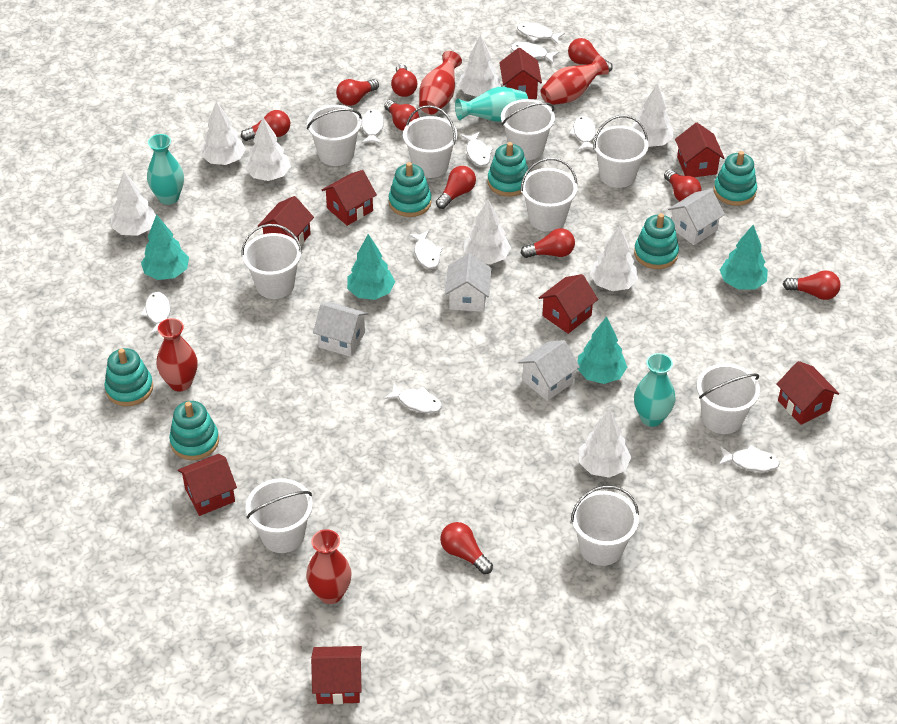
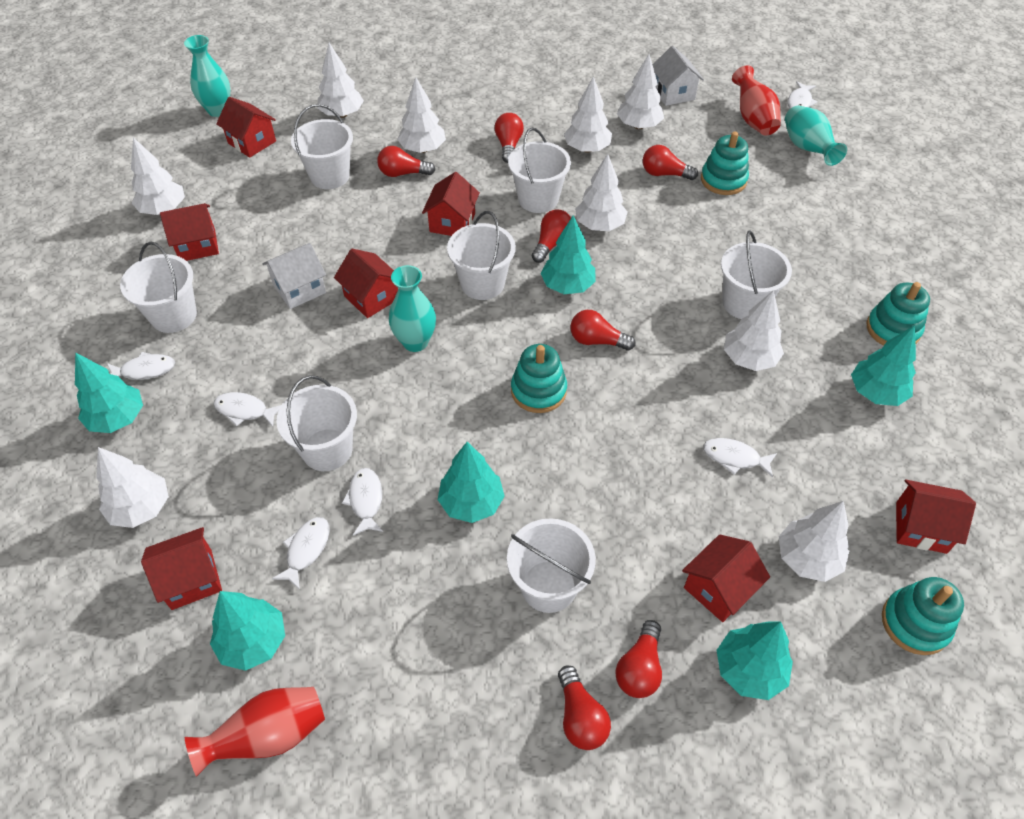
red house: 8 -> 7
red light bulb: 10 -> 7
red vase: 4 -> 2
turquoise stacking toy: 6 -> 4
turquoise tree: 4 -> 6
white bucket: 9 -> 7
white fish: 9 -> 6
white house: 4 -> 2
white tree: 8 -> 9

